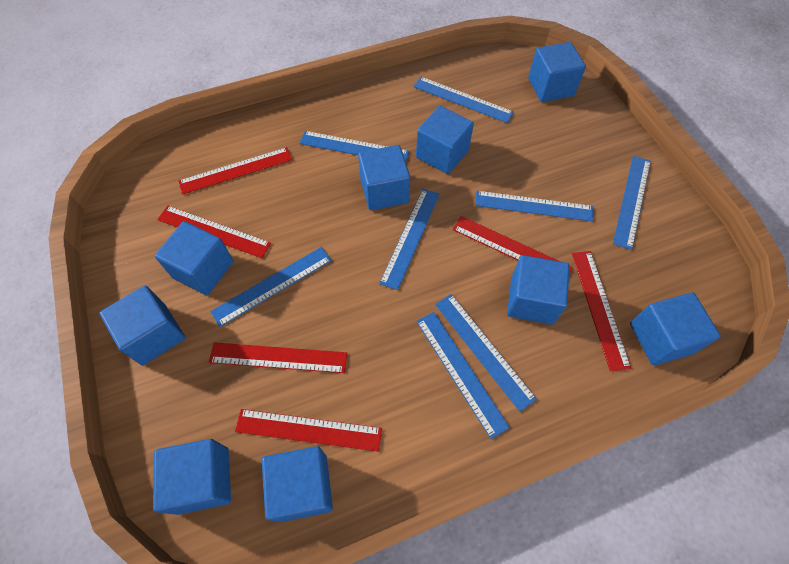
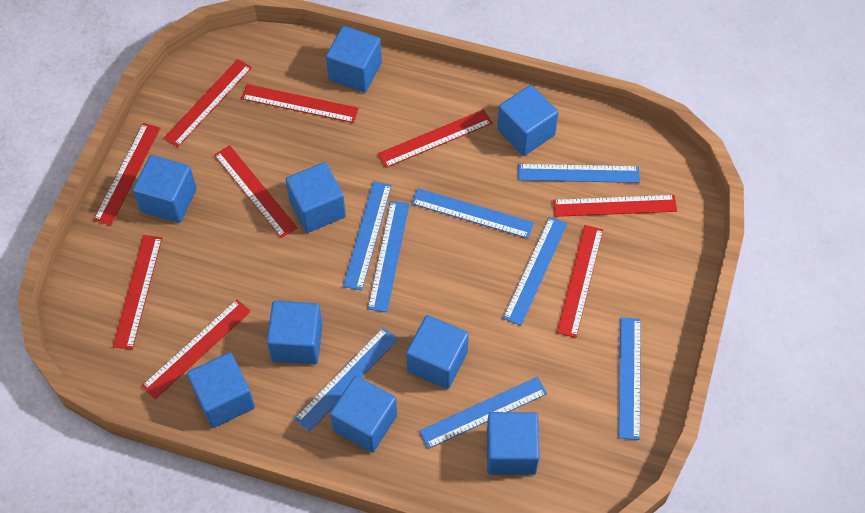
red ruler: 6 -> 9

